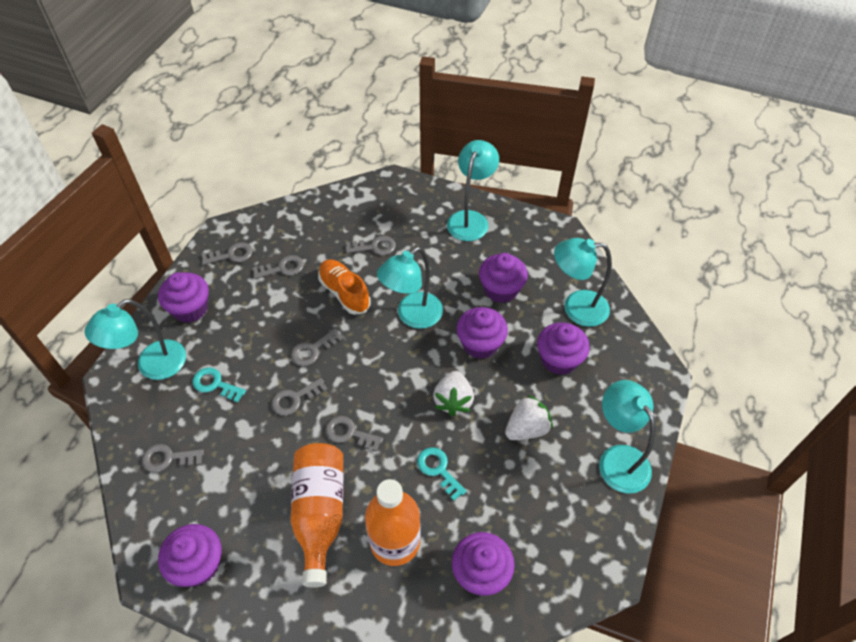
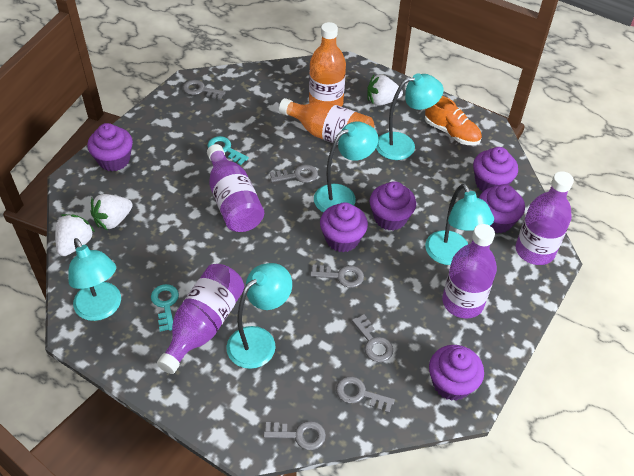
grey key: 7 -> 6
purple bottle: 0 -> 4
white strawberry: 2 -> 3

